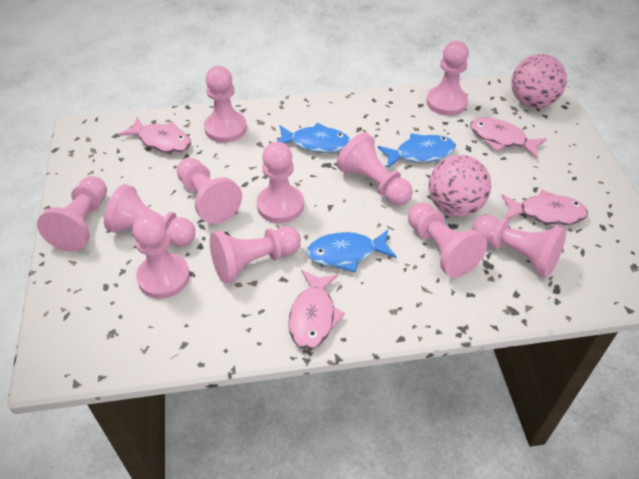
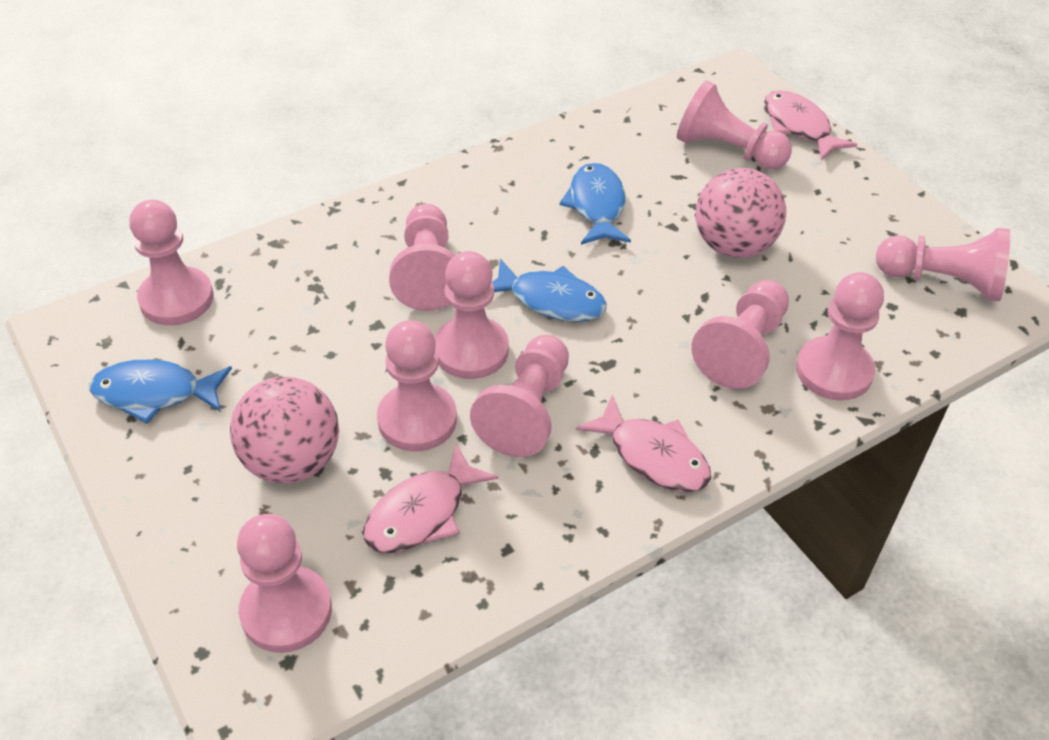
pink fish: 4 -> 3
pink pawn: 11 -> 10

